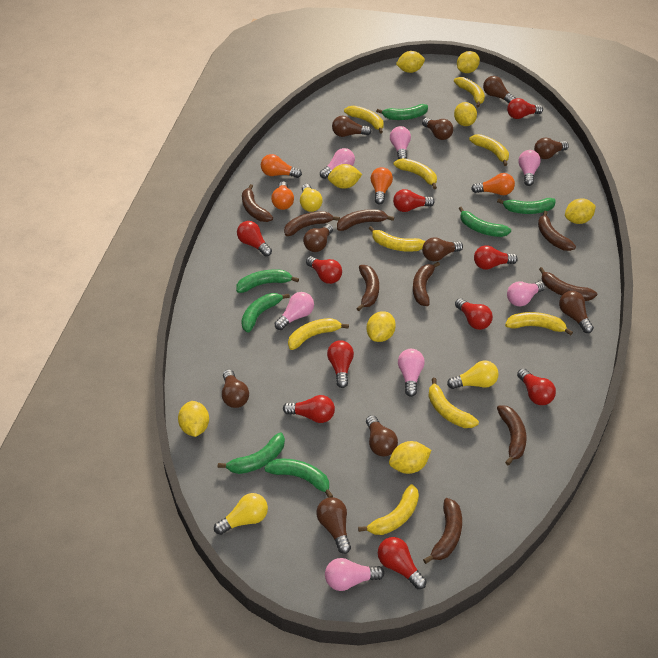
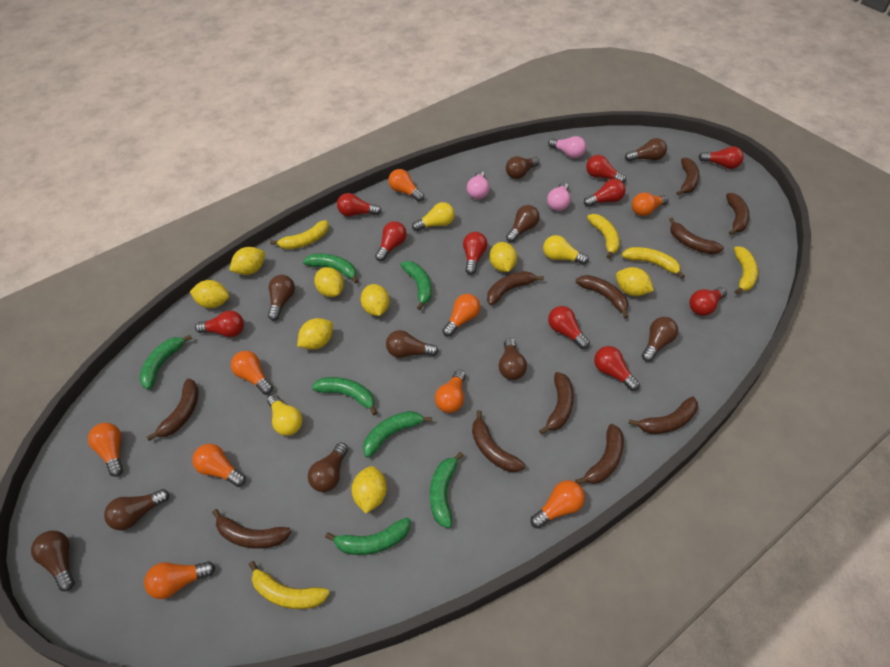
brown banana: 9 -> 11
orange light bulb: 4 -> 9
pink light bulb: 7 -> 3
yellow banana: 9 -> 5

